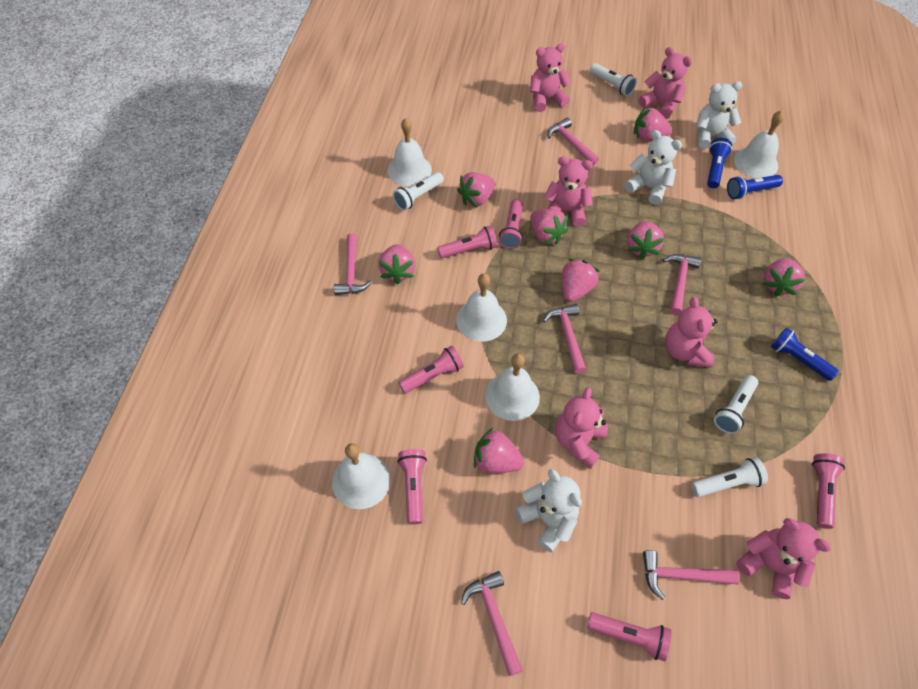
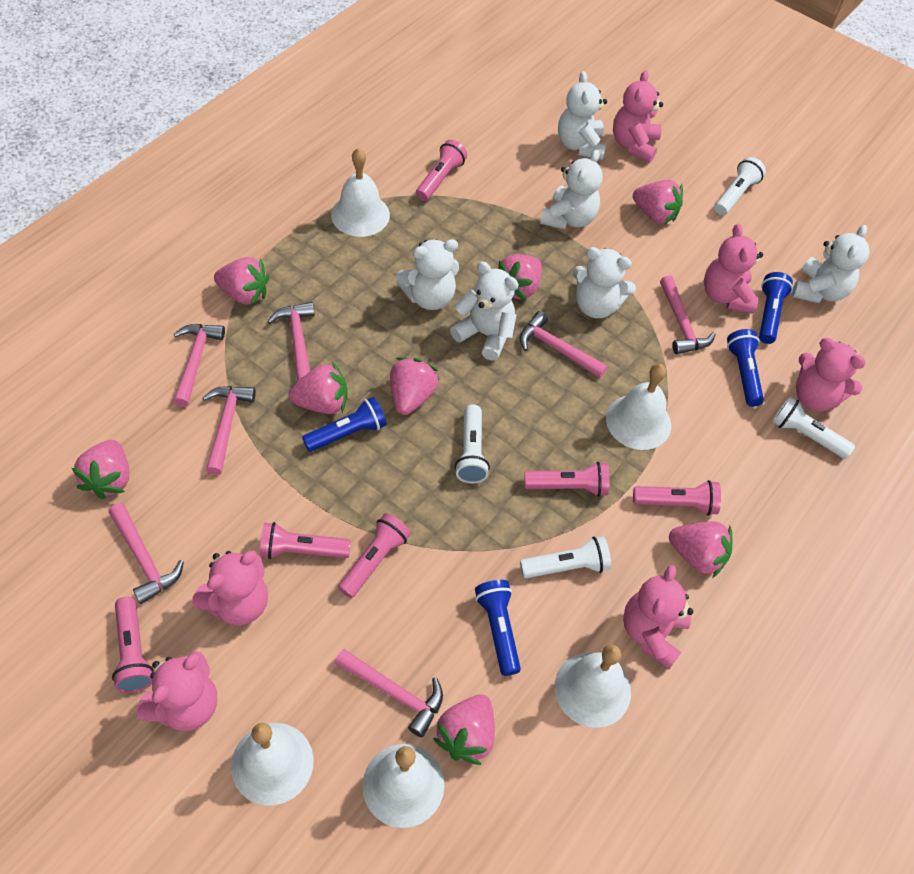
blue flashlight: 3 -> 4
pink hammer: 6 -> 7
white teddy bear: 3 -> 6

